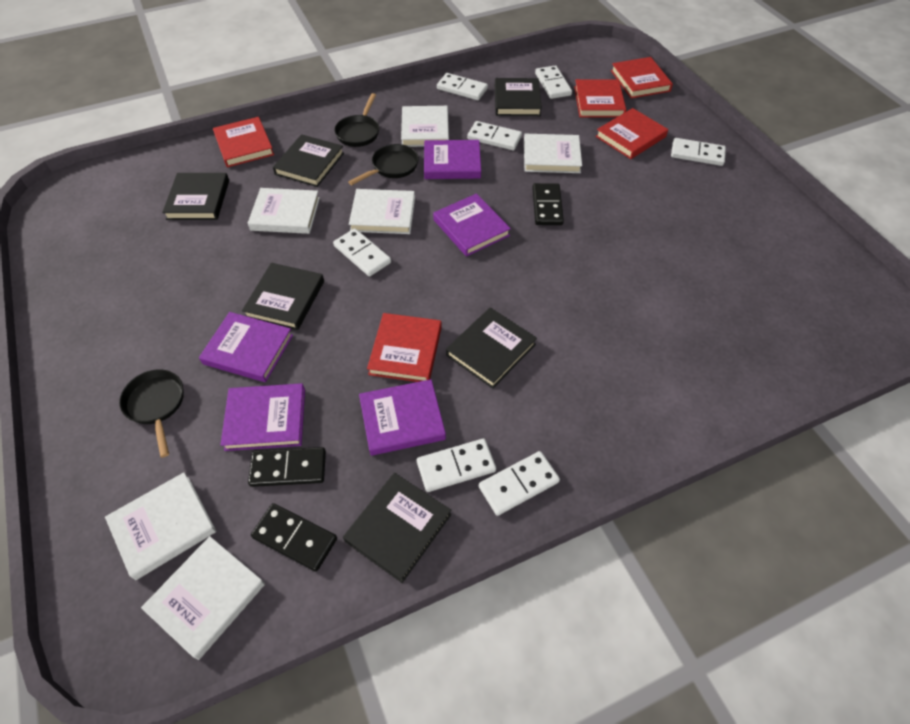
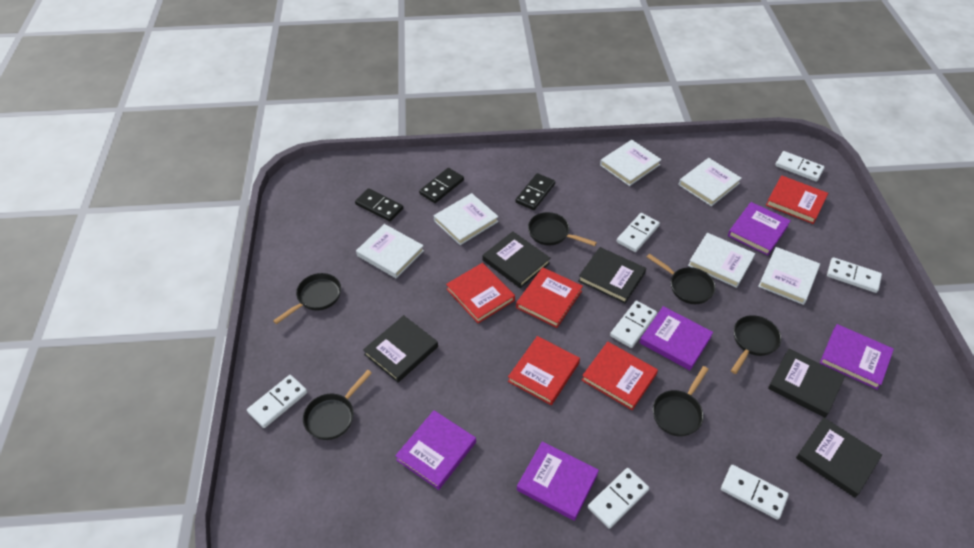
black book: 6 -> 5
black pan: 3 -> 6

